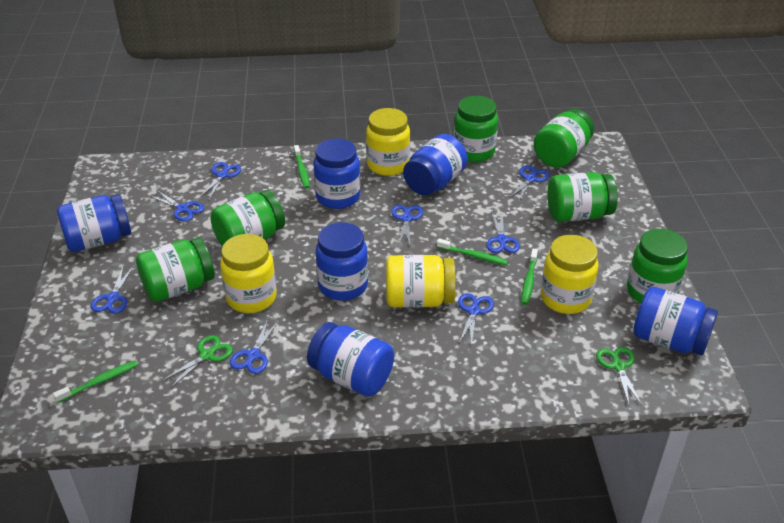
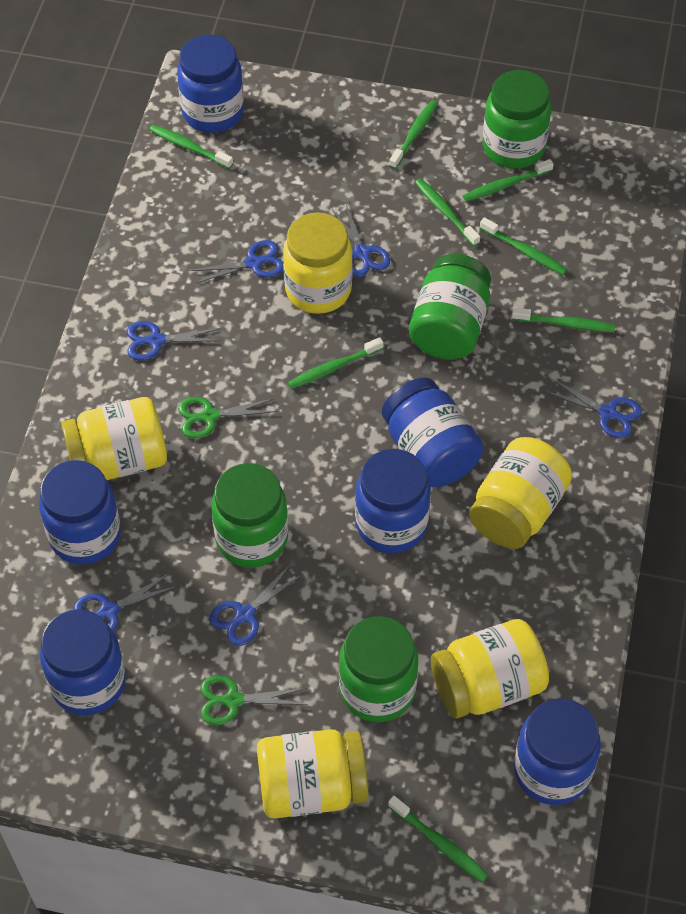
blue scissors: 8 -> 6
green jar: 6 -> 4
green toothbrush: 4 -> 8
yellow jar: 4 -> 5

